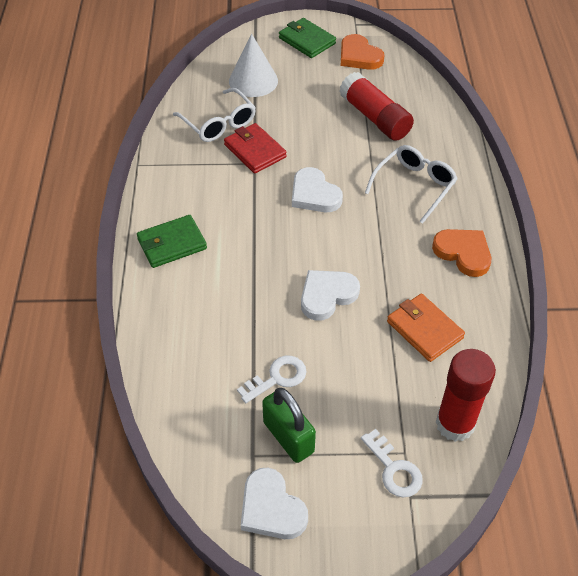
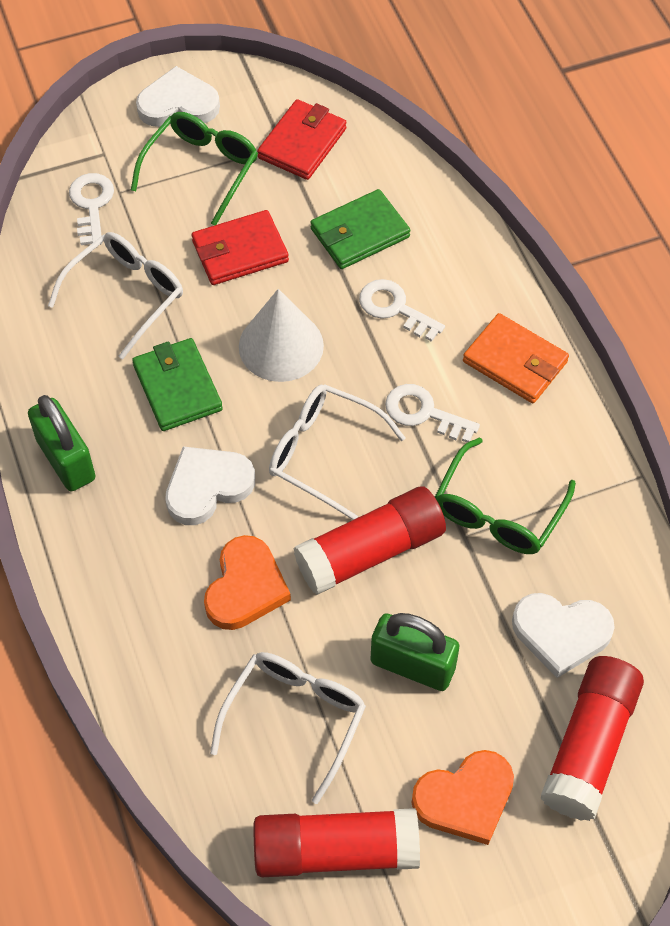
green glasses: 0 -> 2
green padlock: 1 -> 2
red glue stick: 2 -> 3
red wallet: 1 -> 2
white glasses: 2 -> 3
white key: 2 -> 3

